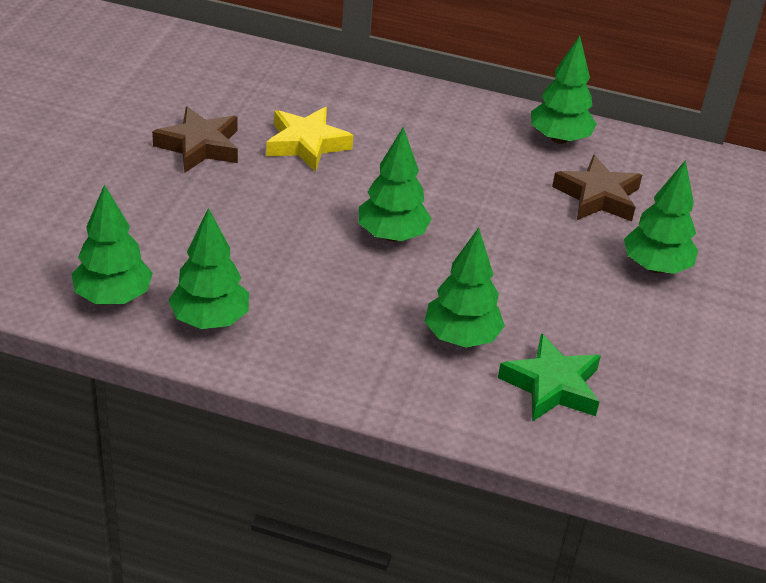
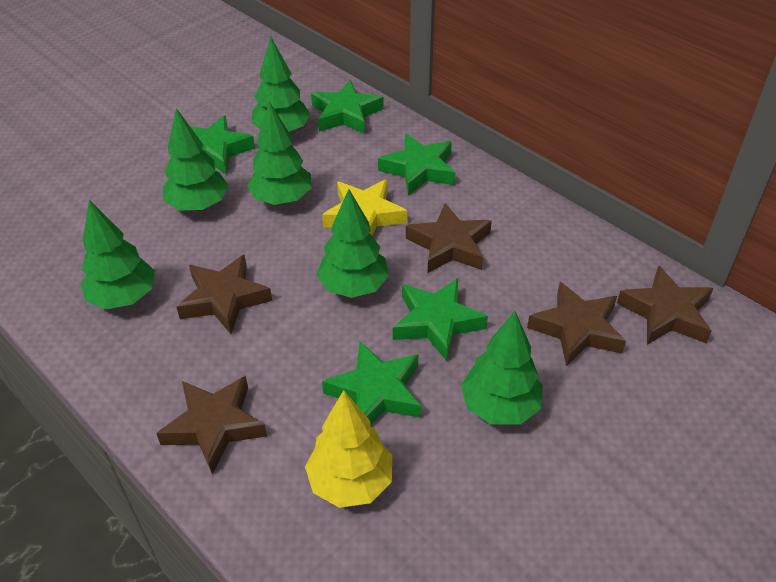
brown star: 2 -> 5
green star: 1 -> 5
yellow tree: 0 -> 1

